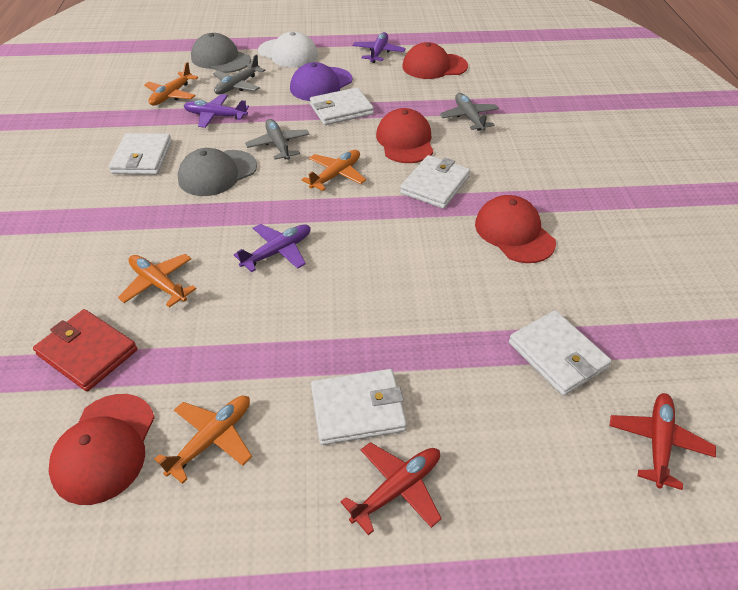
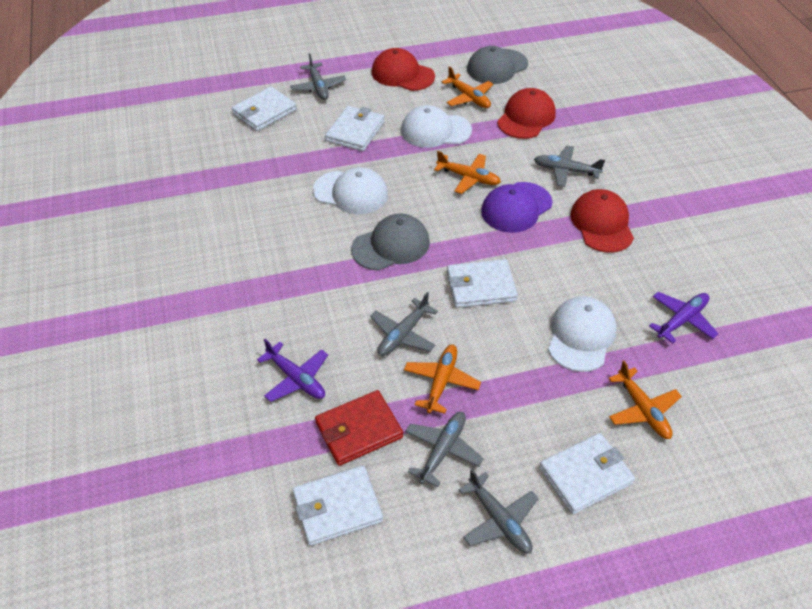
grey plane: 3 -> 5
purple plane: 3 -> 2
red cap: 4 -> 3
red plane: 2 -> 0
white cap: 1 -> 3

